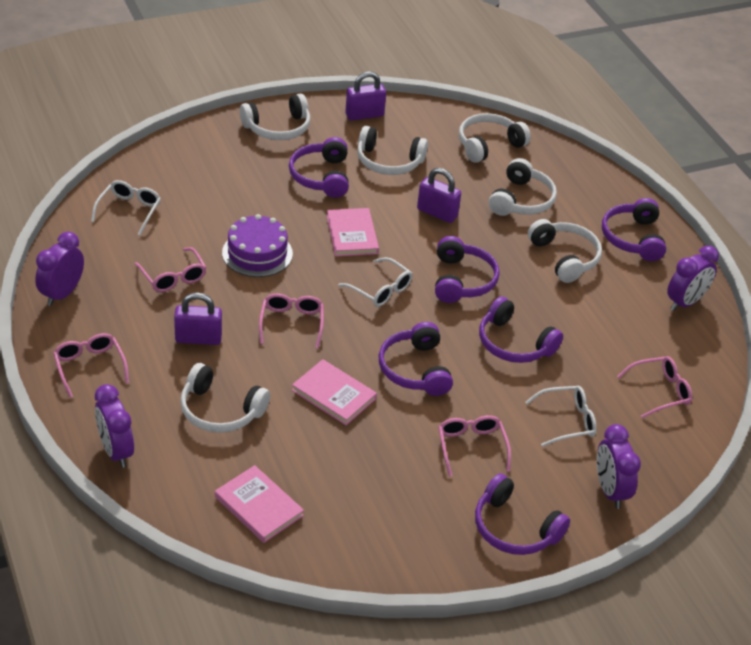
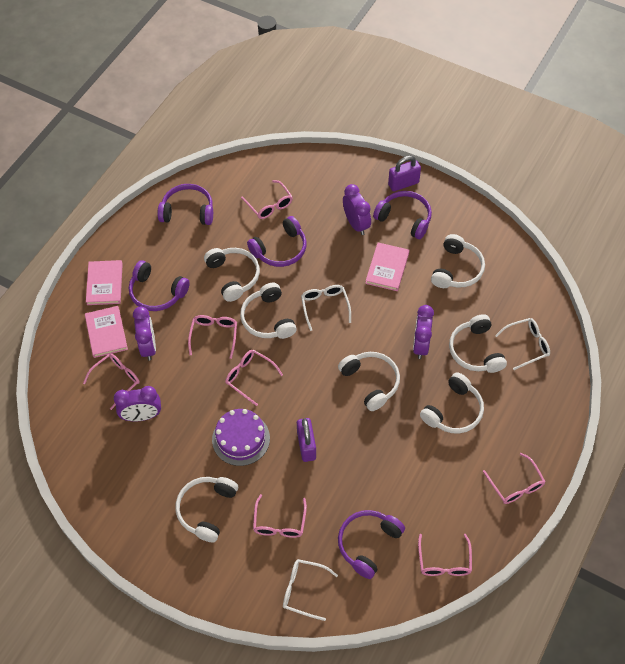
pink glasses: 5 -> 7
purple headphones: 6 -> 5
purple padlock: 3 -> 2
white headphones: 6 -> 7

